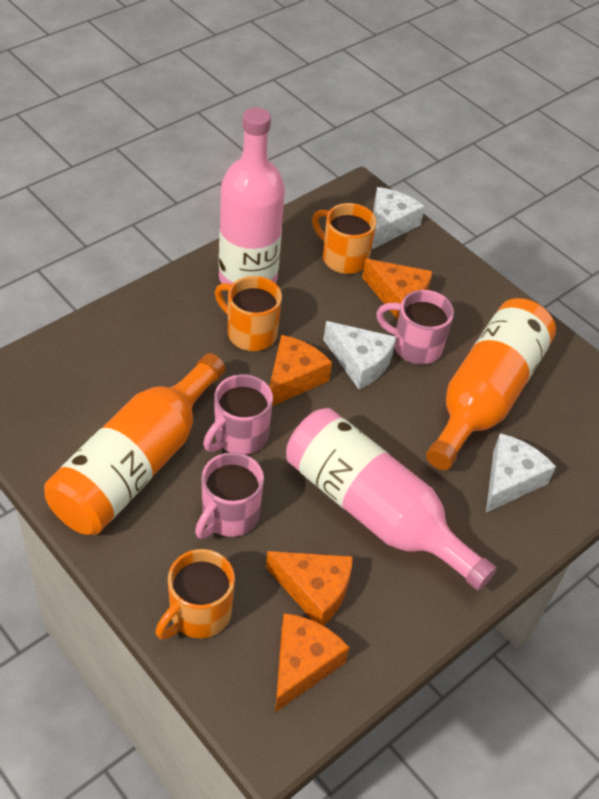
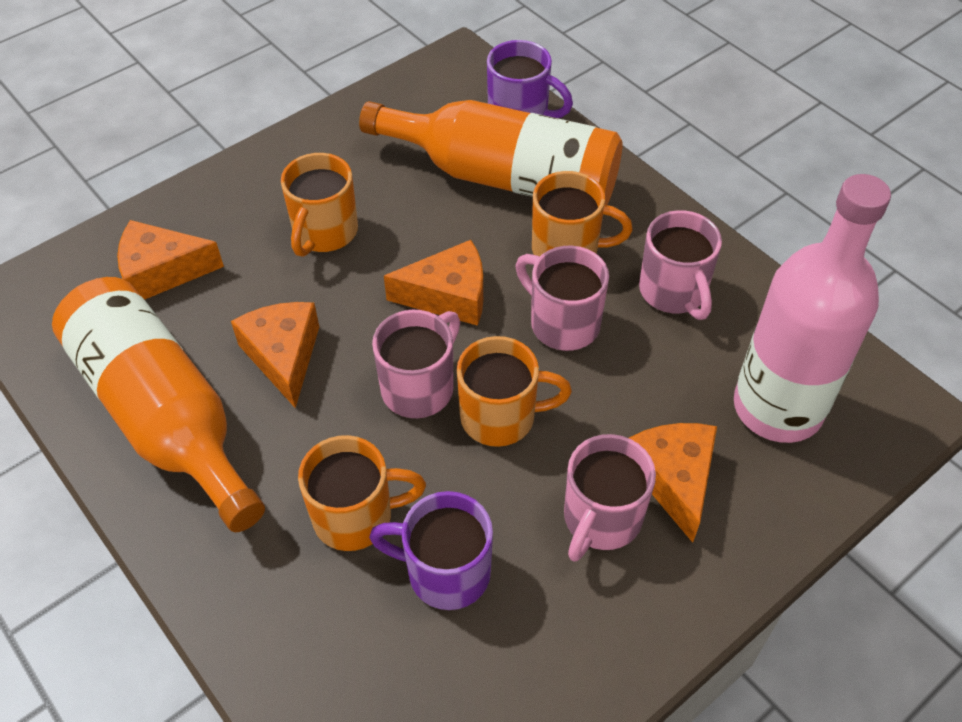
orange mug: 3 -> 4
pink bottle: 2 -> 1
pink mug: 3 -> 4
purple mug: 0 -> 2
white cheese: 3 -> 0

